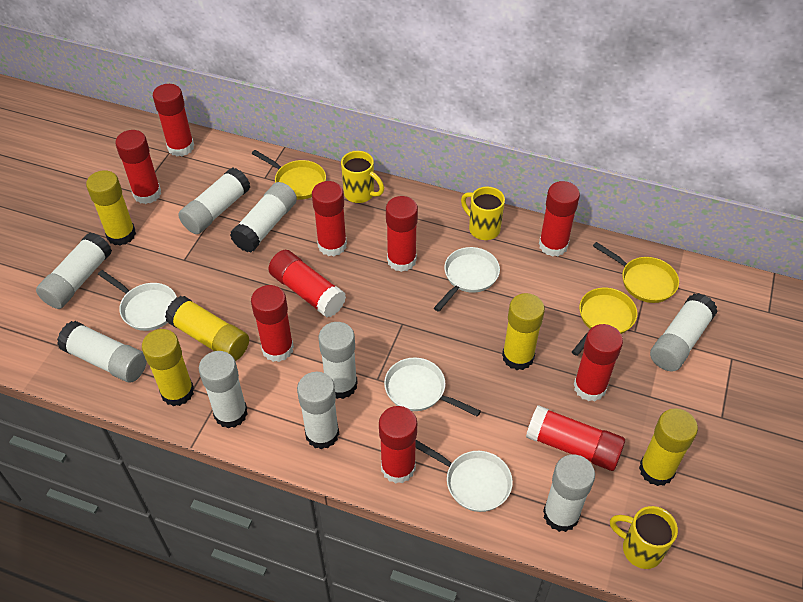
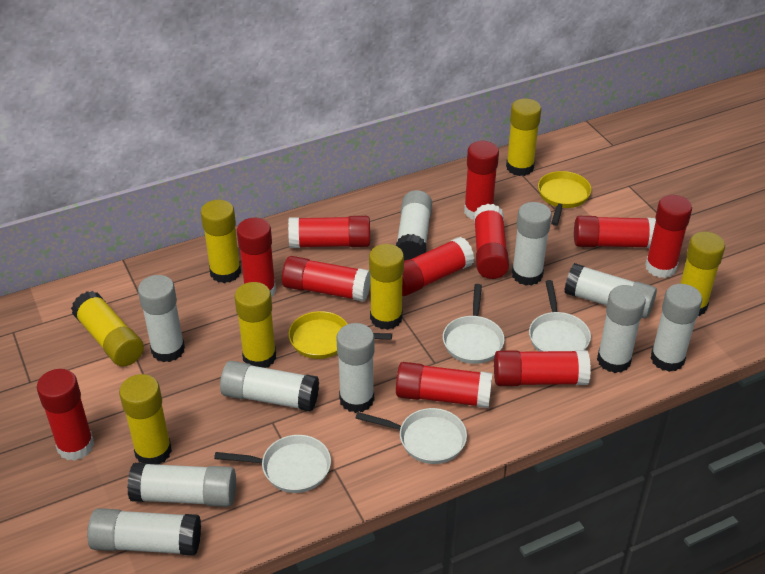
red glue stick: 10 -> 11
white glue stick: 9 -> 10
yellow glue stick: 5 -> 7
yellow mug: 3 -> 0
yellow pan: 3 -> 2

